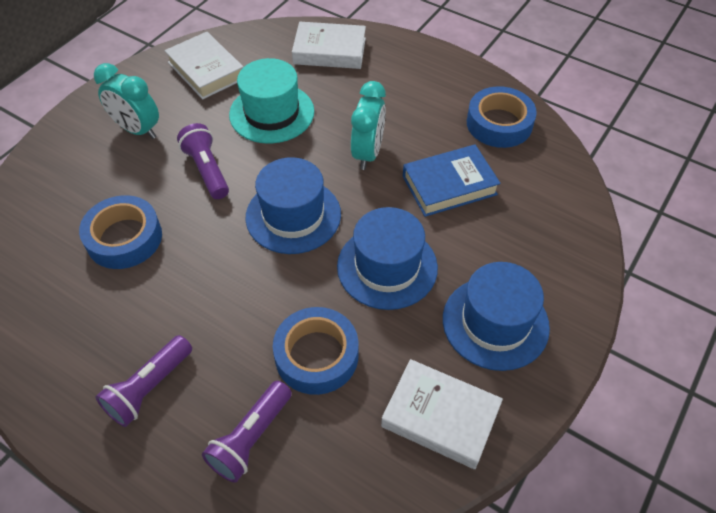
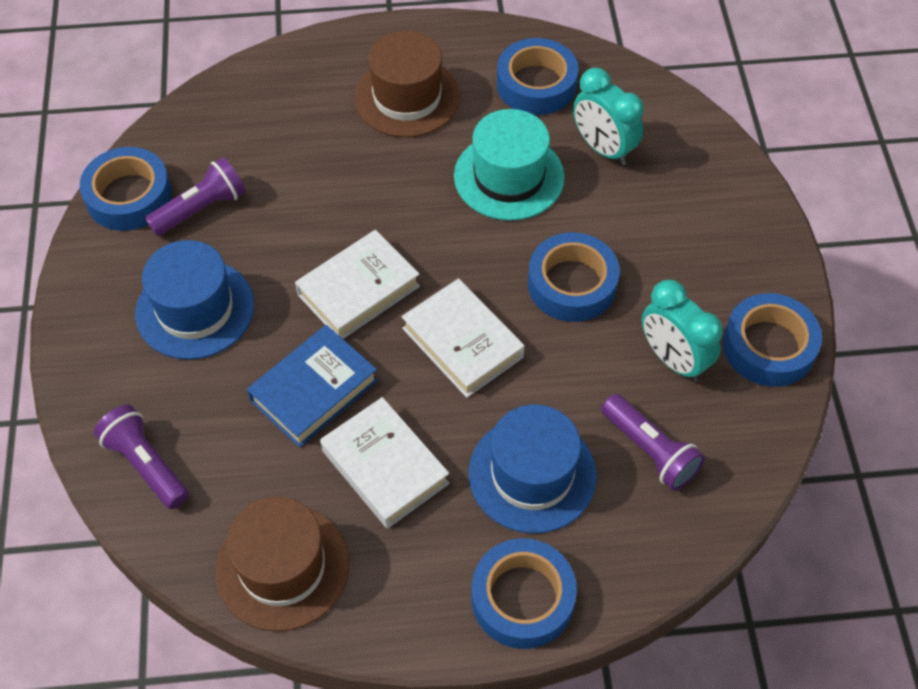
blue hat: 3 -> 2
blue tape: 3 -> 5
brown hat: 0 -> 2

